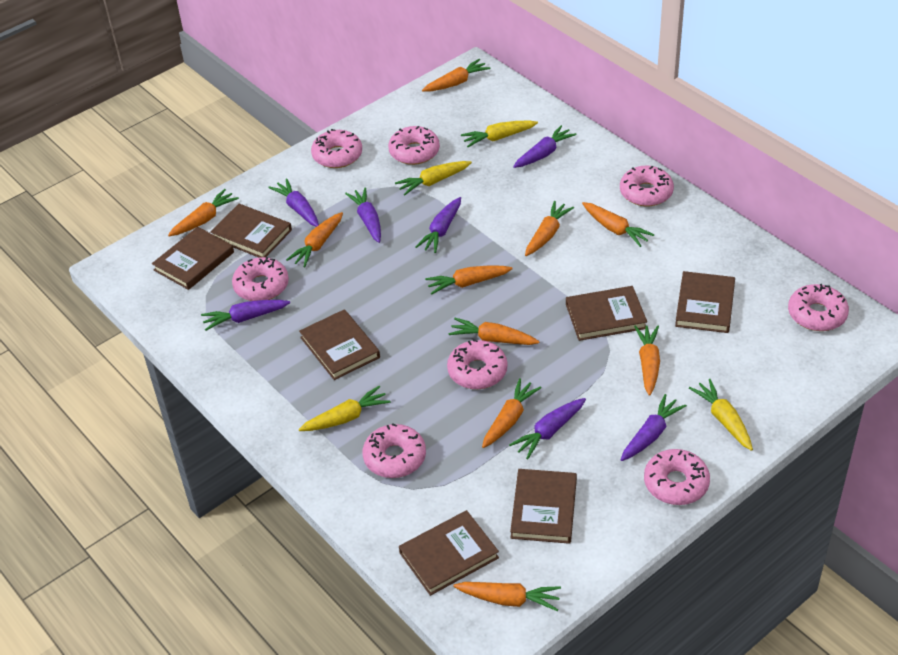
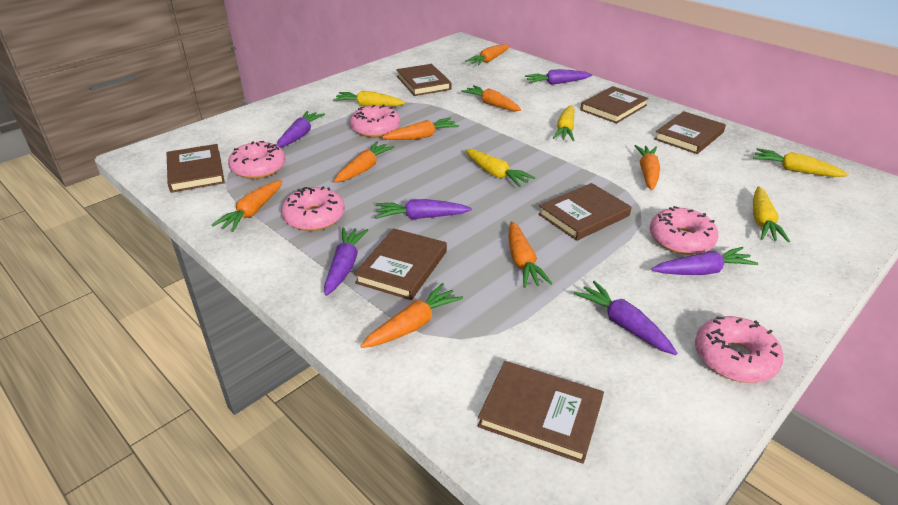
orange carrot: 10 -> 8
pink donut: 8 -> 5
purple carrot: 7 -> 6
yellow carrot: 4 -> 5

